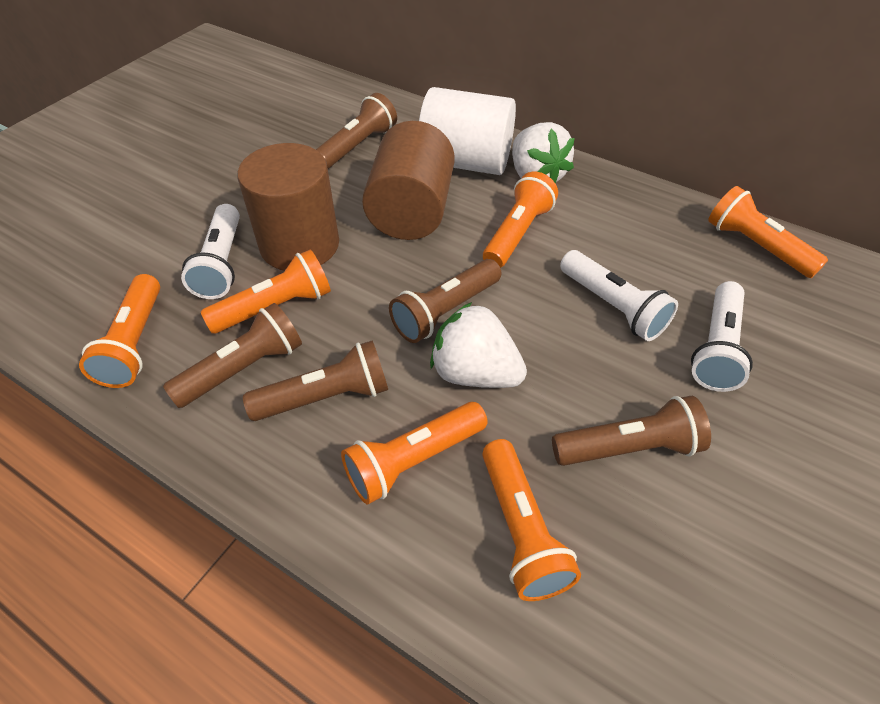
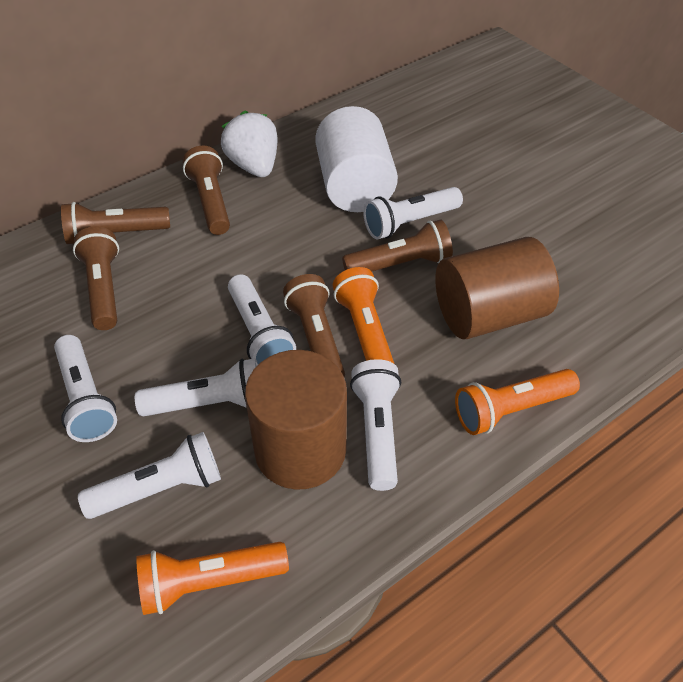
orange flashlight: 6 -> 3
white flashlight: 3 -> 6
white strawberry: 2 -> 1

